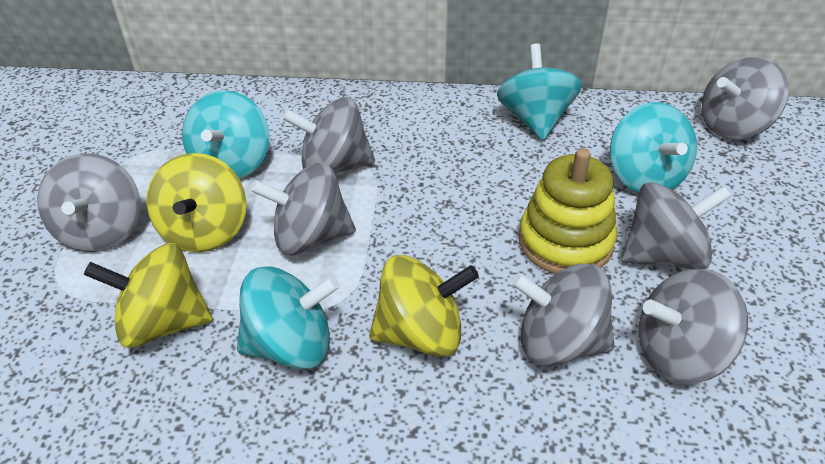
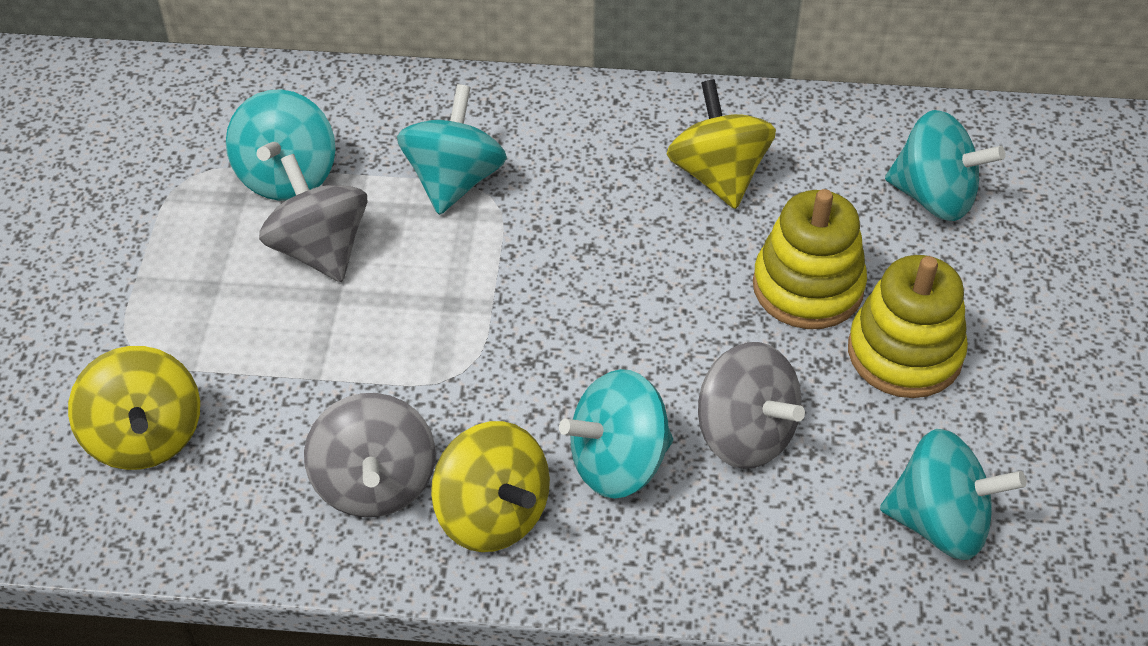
grey spinning top: 7 -> 3
turquoise spinning top: 4 -> 5
yellow stacking toy: 1 -> 2

